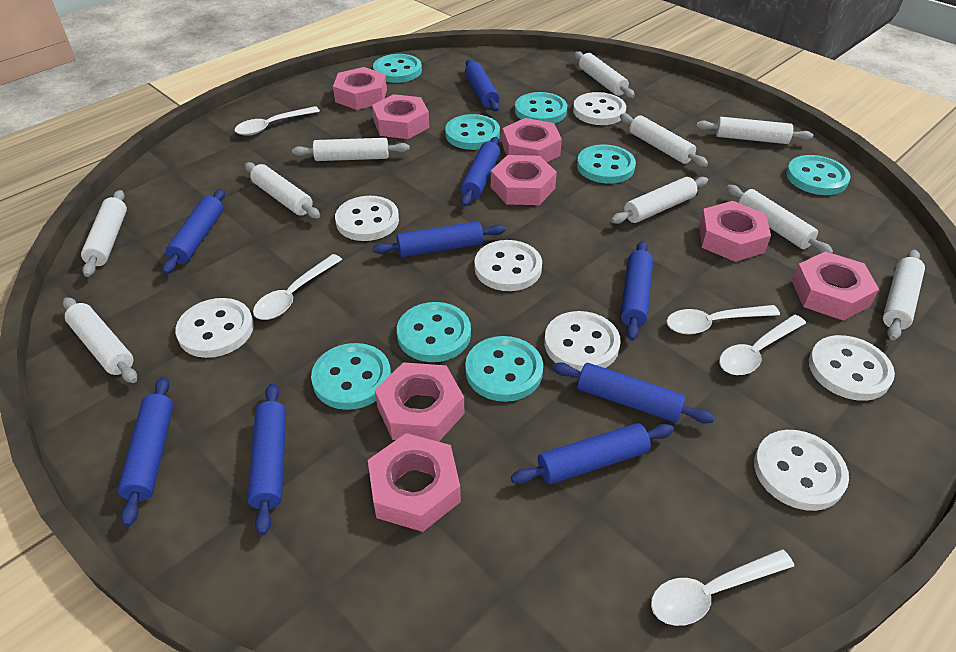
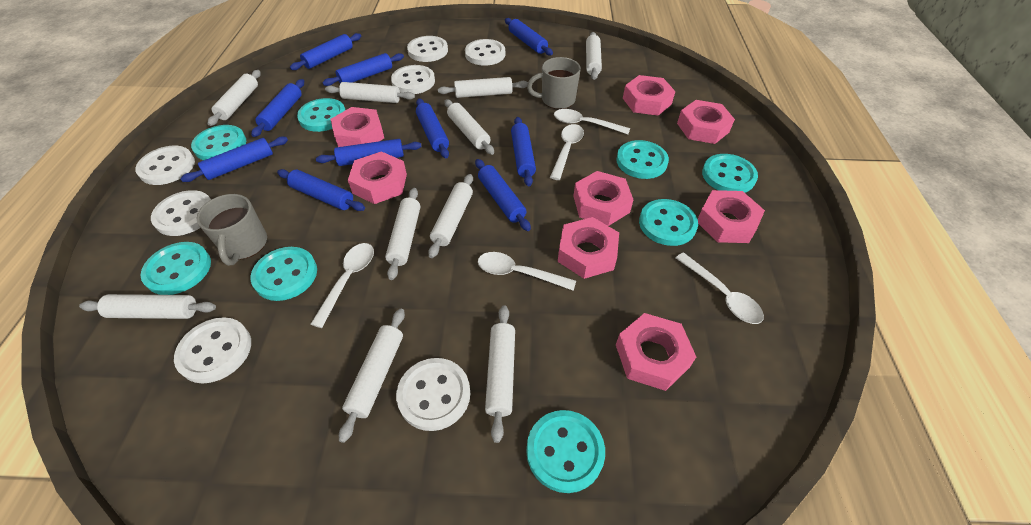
blue rolling pin: 9 -> 10
grey mug: 0 -> 2

